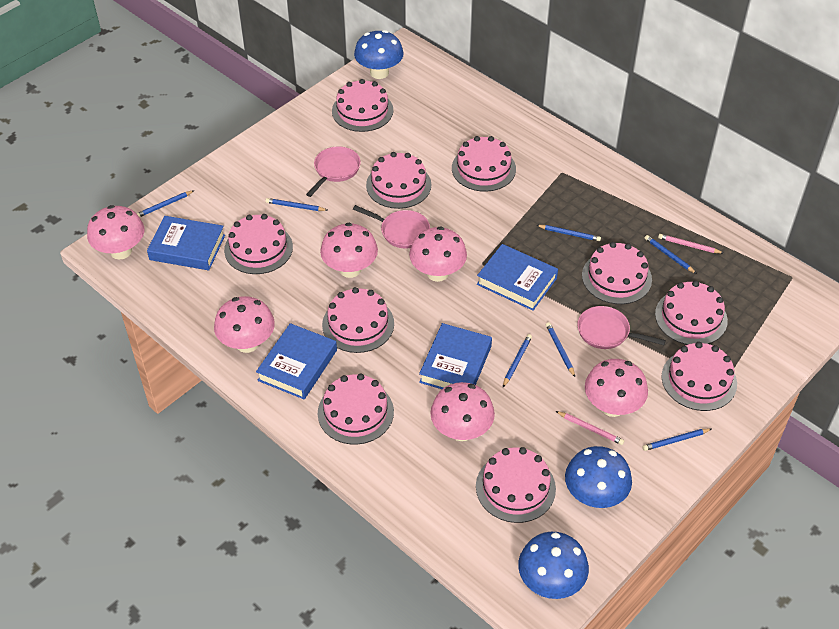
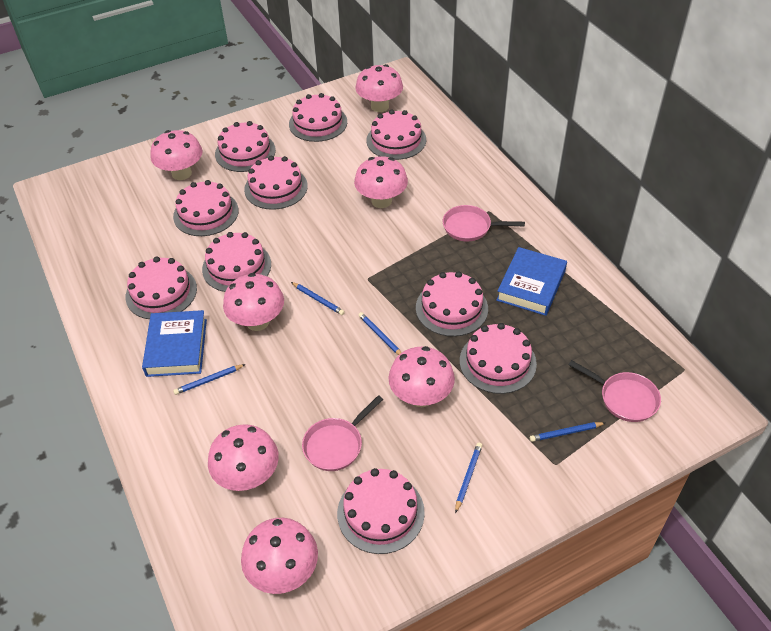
blue book: 4 -> 2
blue mushroom: 3 -> 0
blue pencil: 7 -> 5
pink mushroom: 6 -> 7
pink pencil: 2 -> 0

